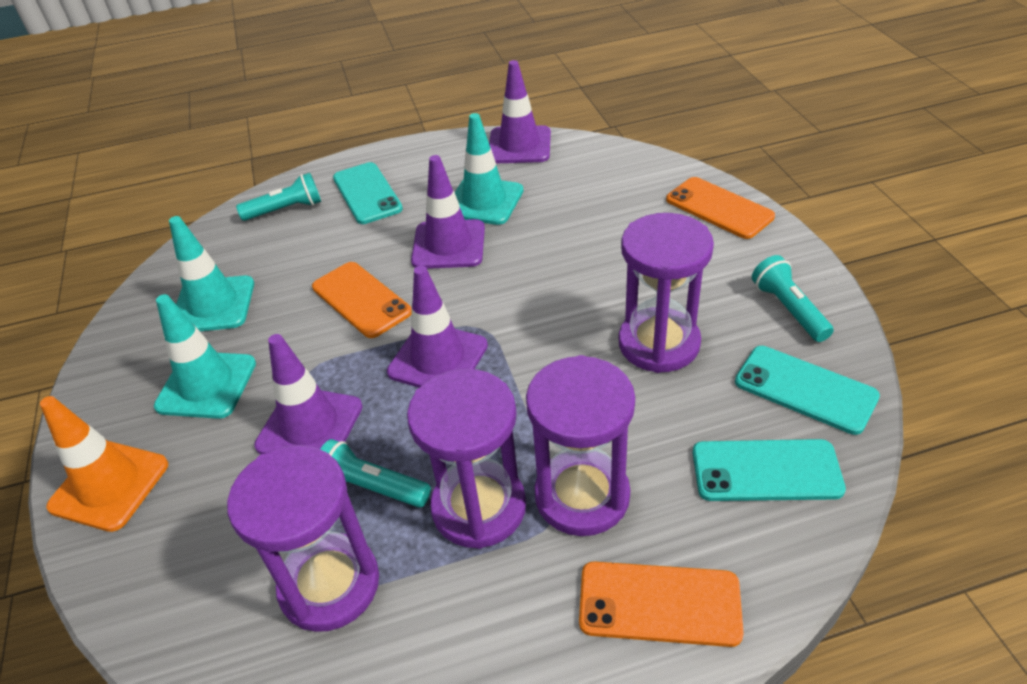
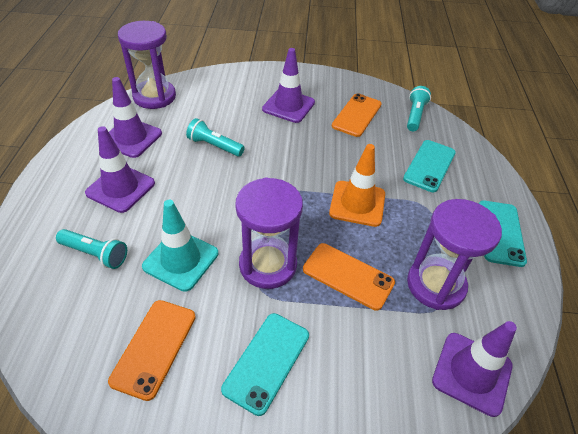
purple hourglass: 4 -> 3
turquoise traffic cone: 3 -> 1

